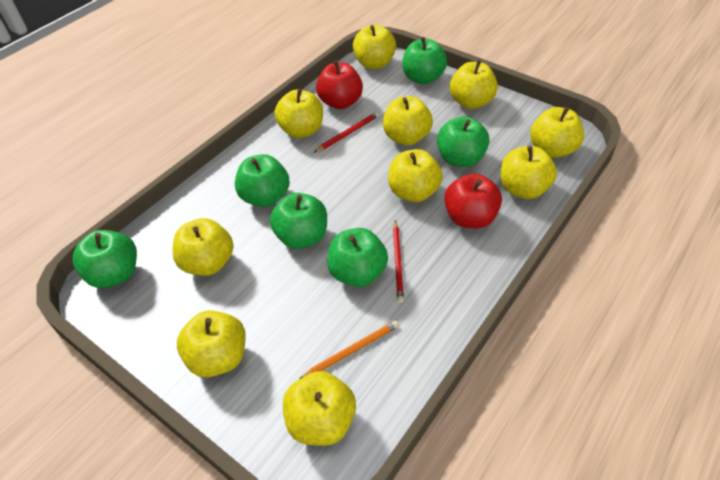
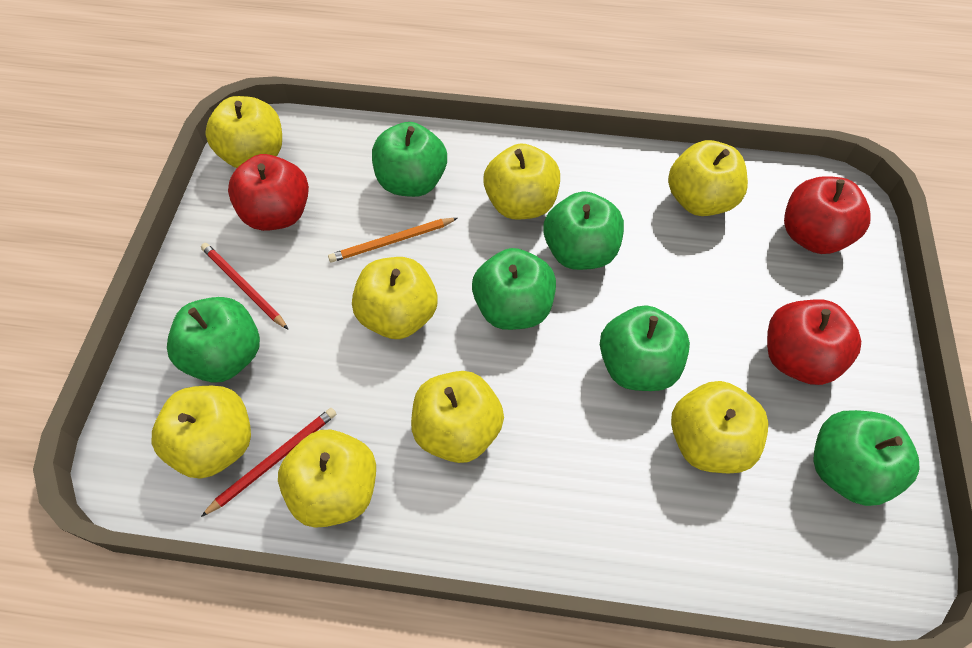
red apple: 2 -> 3
yellow apple: 10 -> 8

